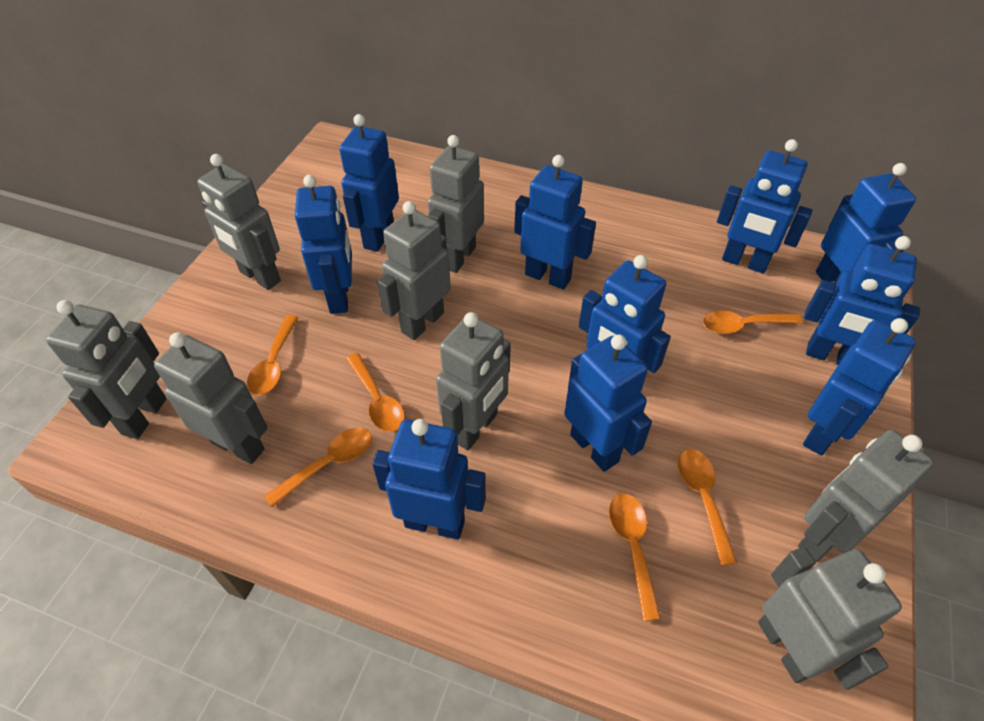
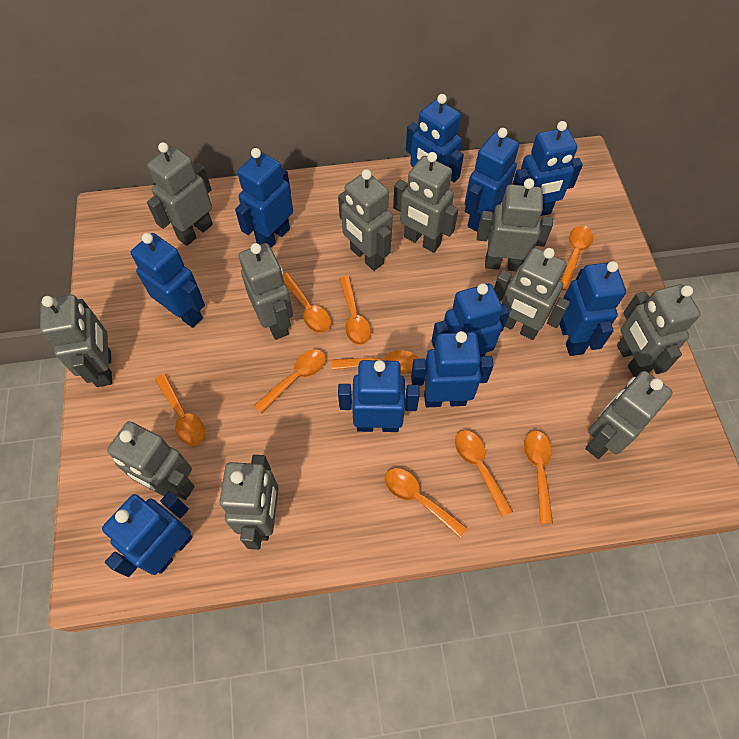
grey robot: 8 -> 11
orange spoon: 6 -> 9

